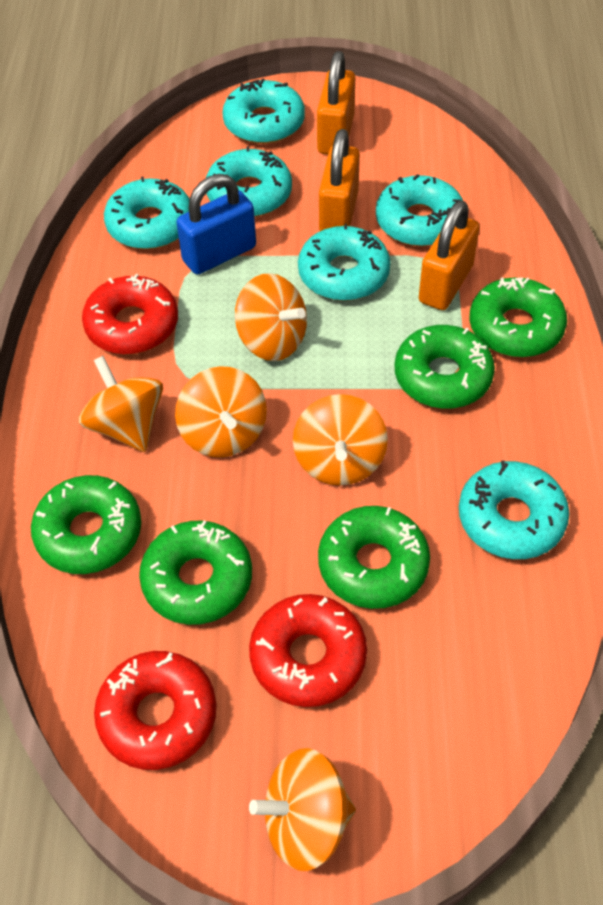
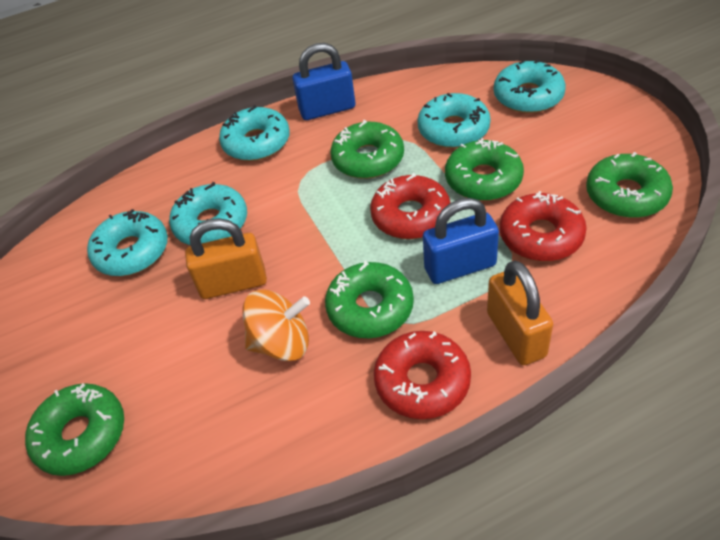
blue padlock: 1 -> 2
orange padlock: 3 -> 2
orange spinning top: 5 -> 1
turquoise donut: 6 -> 5

